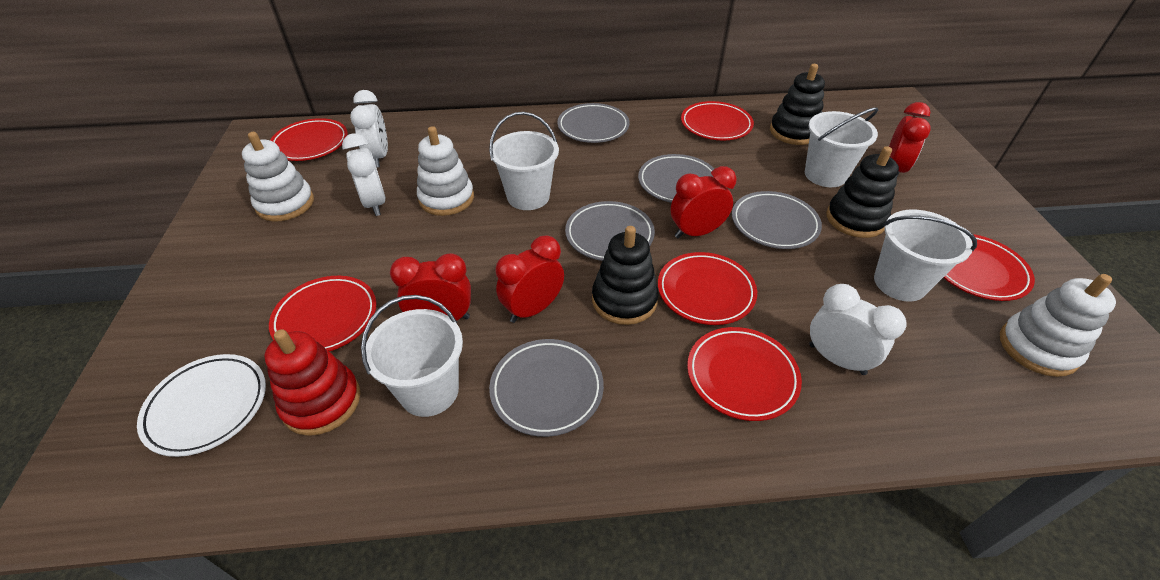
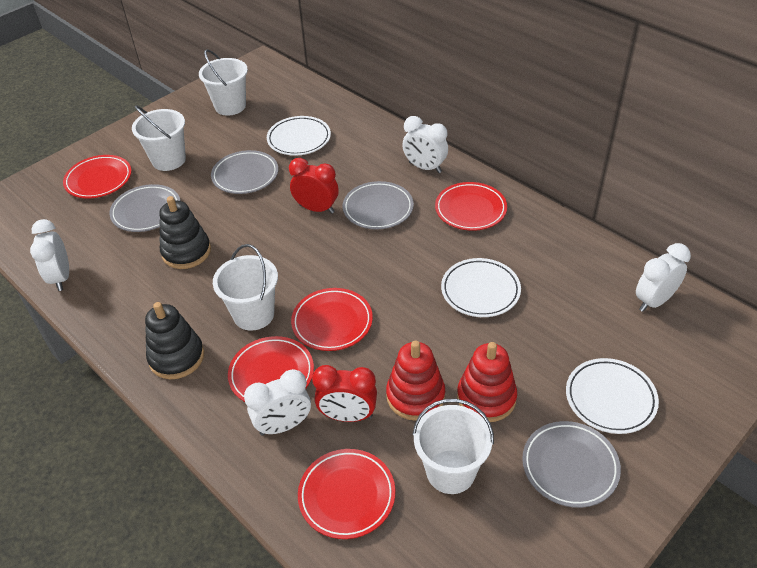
black stacking toy: 3 -> 2
grey plate: 5 -> 4
red clock: 4 -> 2
red plate: 6 -> 5
red stacking toy: 1 -> 2
white clock: 3 -> 4
white plate: 1 -> 3
white stacking toy: 3 -> 0

